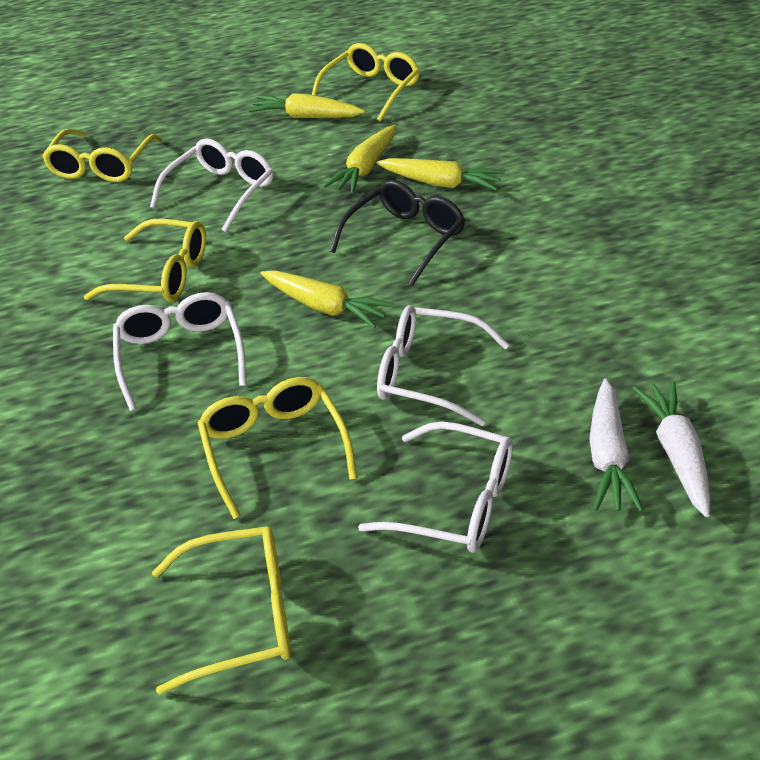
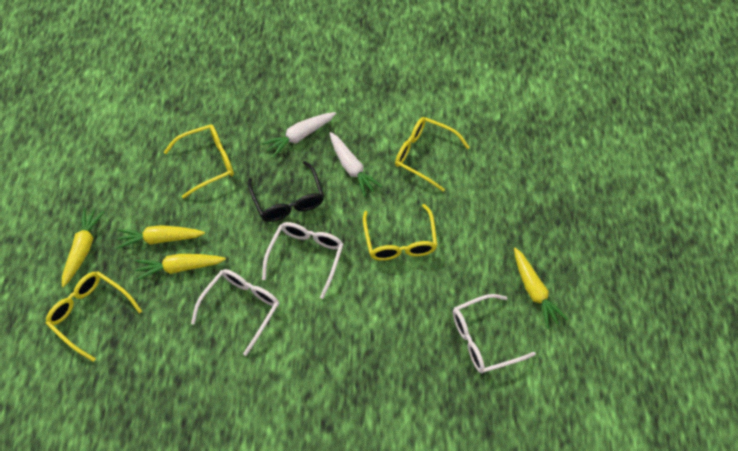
white glasses: 4 -> 3
yellow glasses: 5 -> 4

